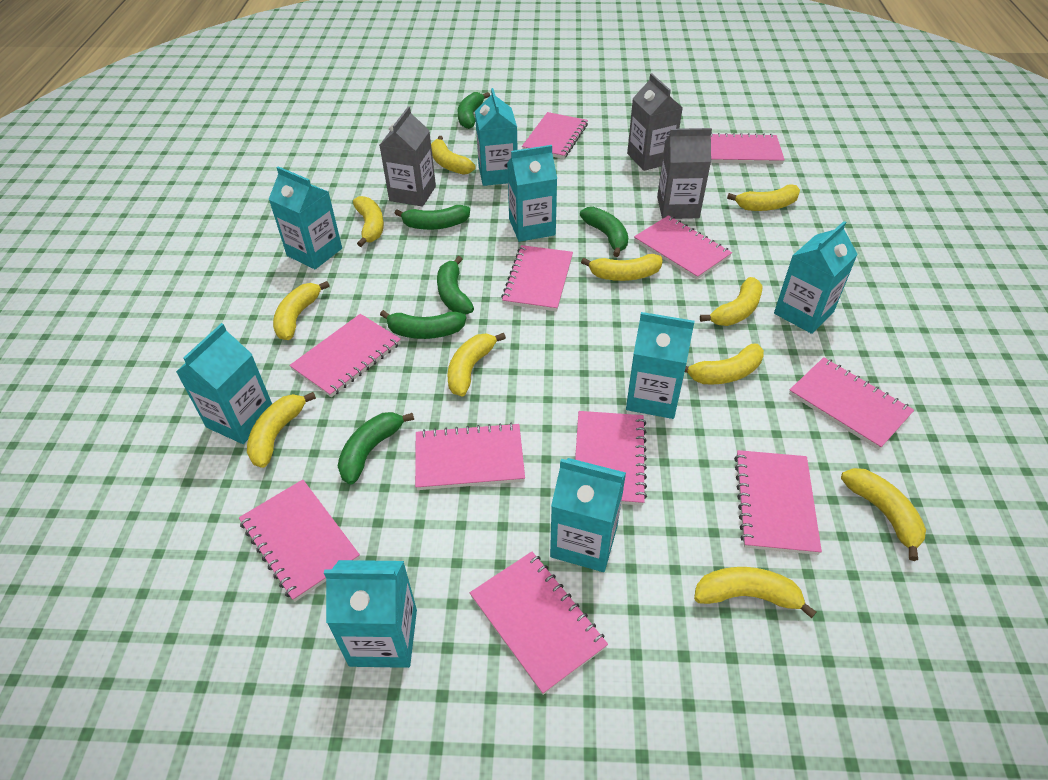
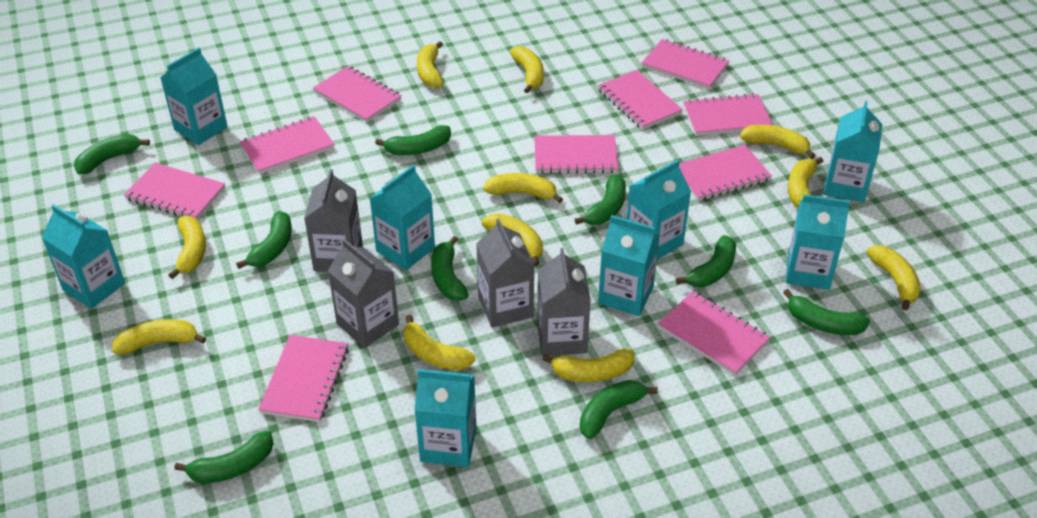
green banana: 6 -> 9
grey carton: 3 -> 4
pink notebook: 11 -> 10

